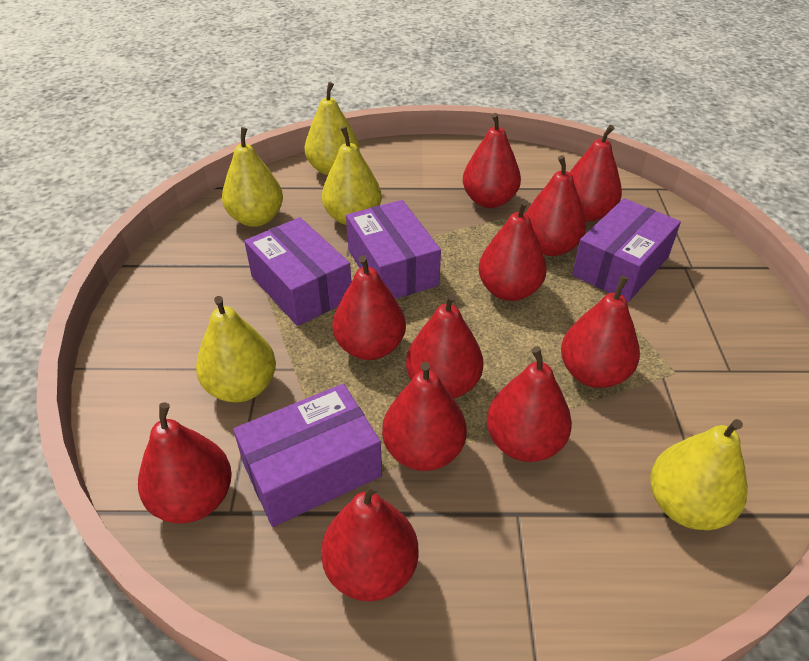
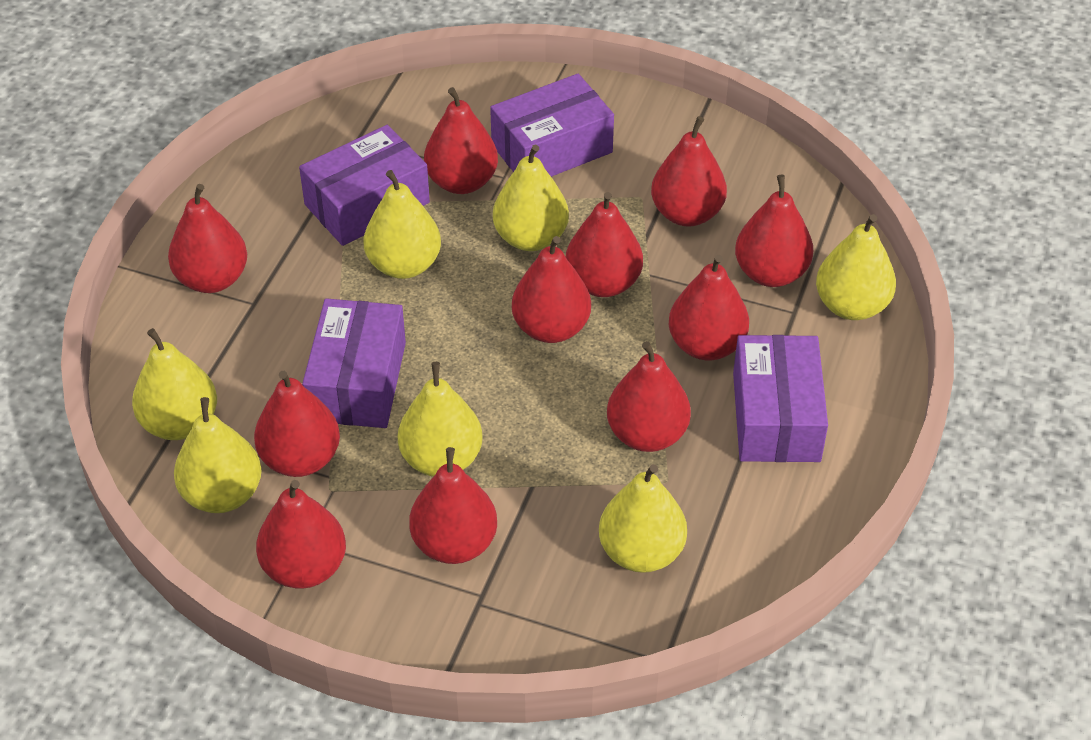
yellow pear: 5 -> 7

